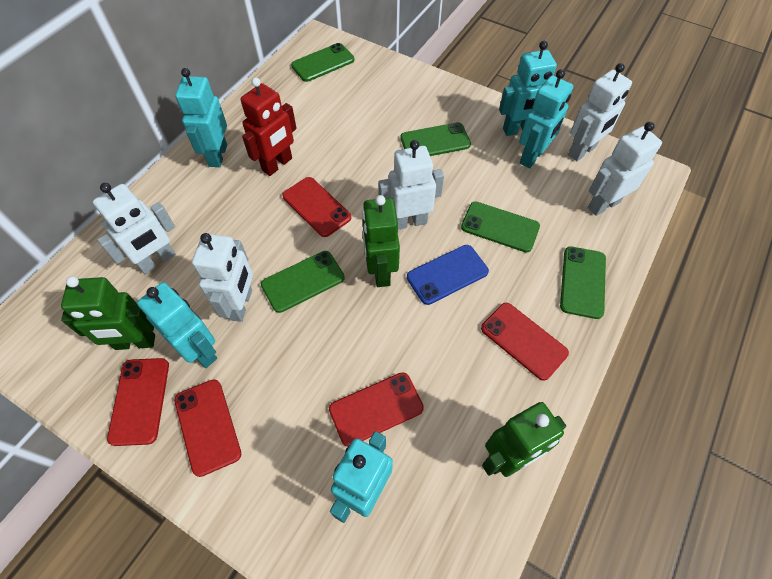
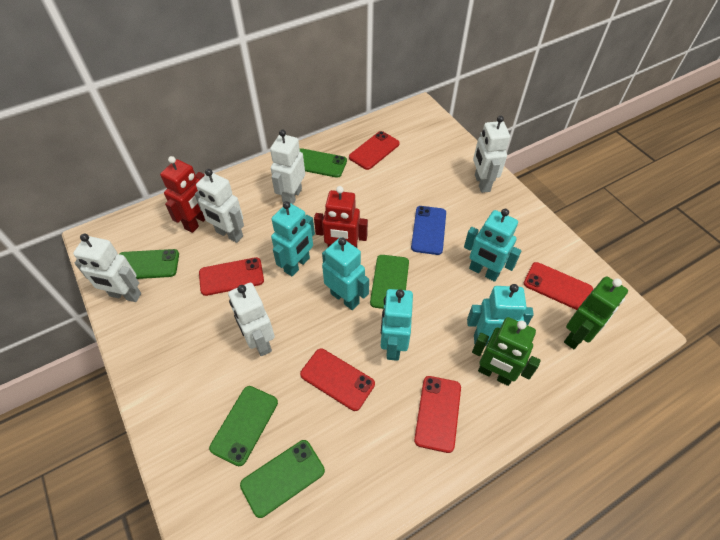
green robot: 3 -> 2
red robot: 1 -> 2

